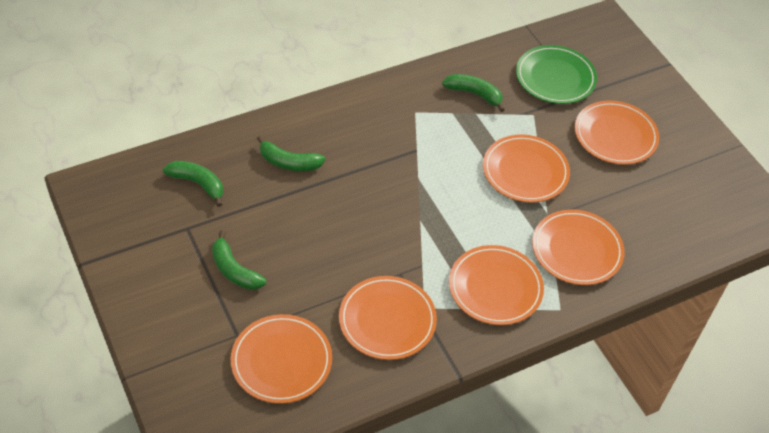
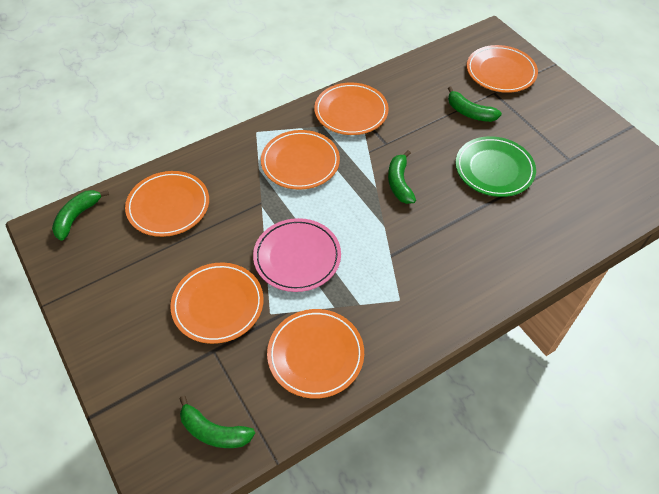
pink plate: 0 -> 1

